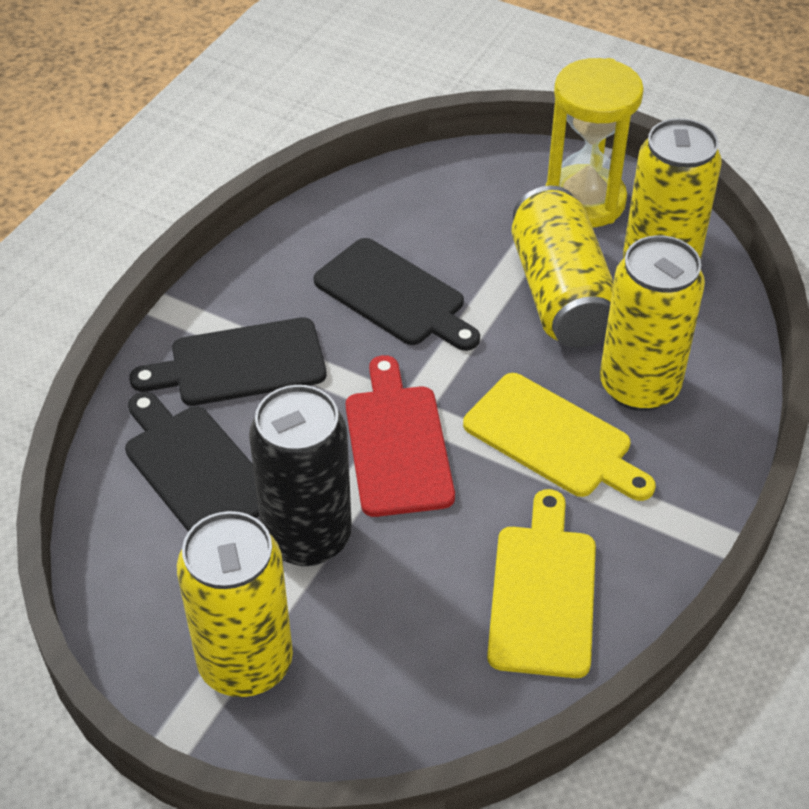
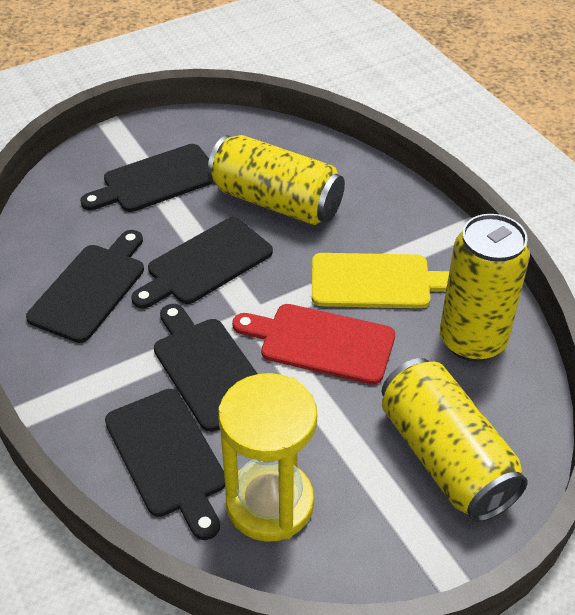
black can: 1 -> 0
black cutting board: 3 -> 5
yellow can: 4 -> 3
yellow cutting board: 2 -> 1

